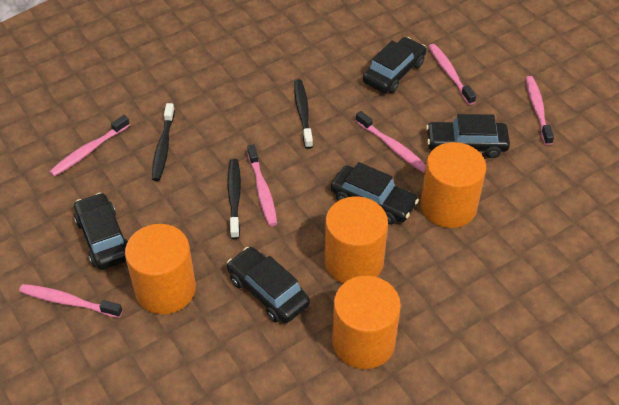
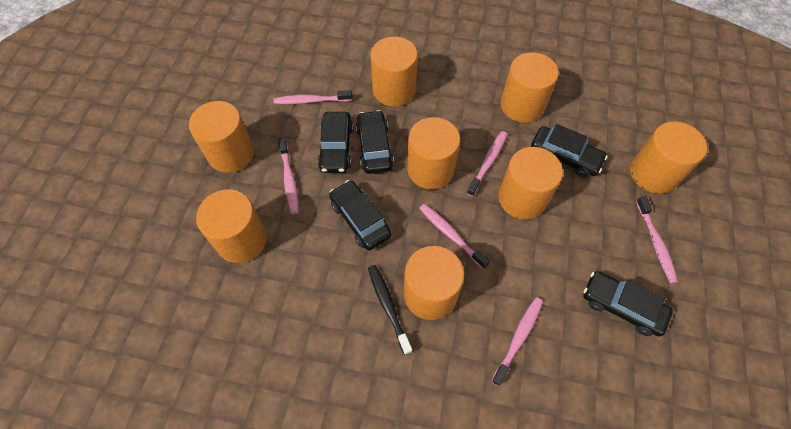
black toothbrush: 3 -> 1
orange cylinder: 4 -> 8

